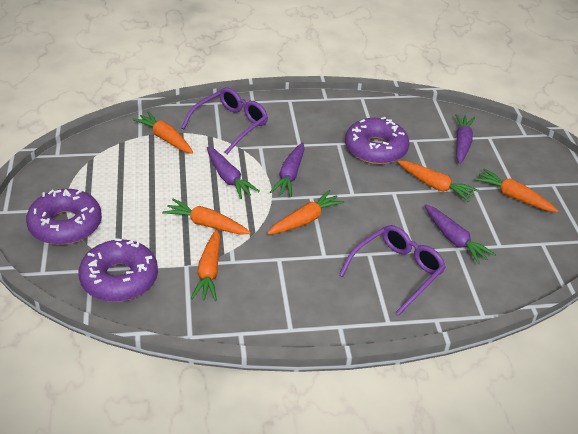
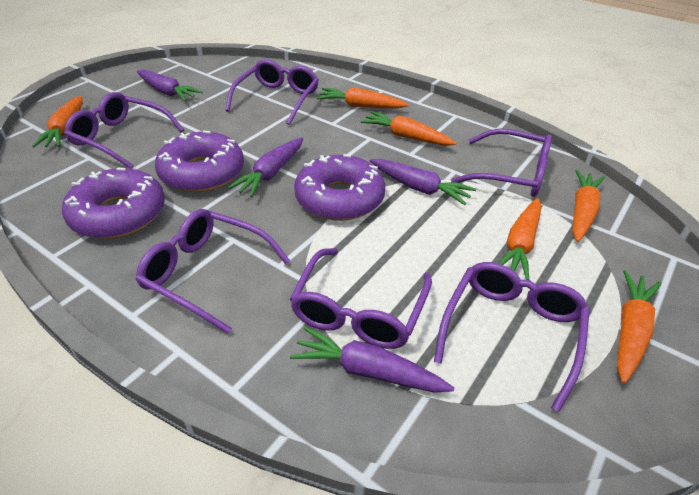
purple glasses: 2 -> 6

